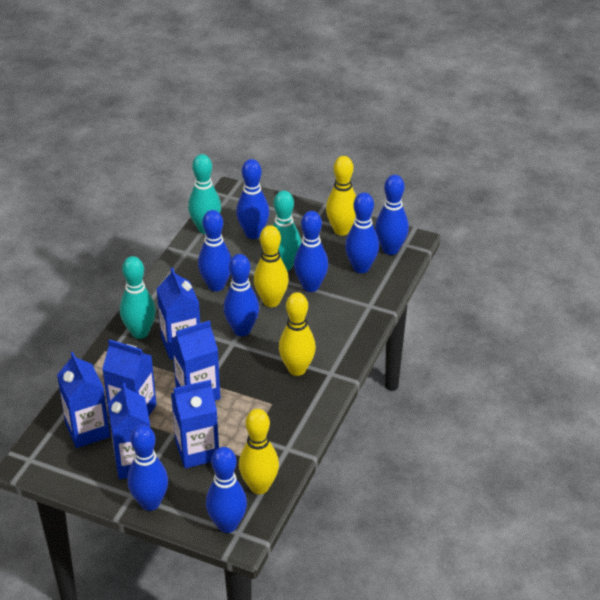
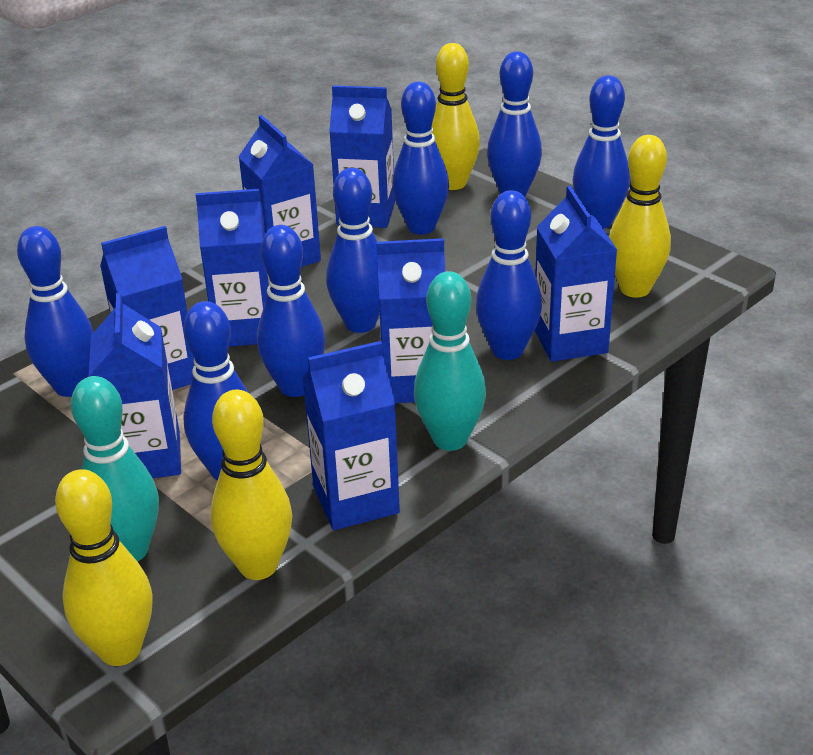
blue carton: 6 -> 8
turquoise bowling pin: 3 -> 2

